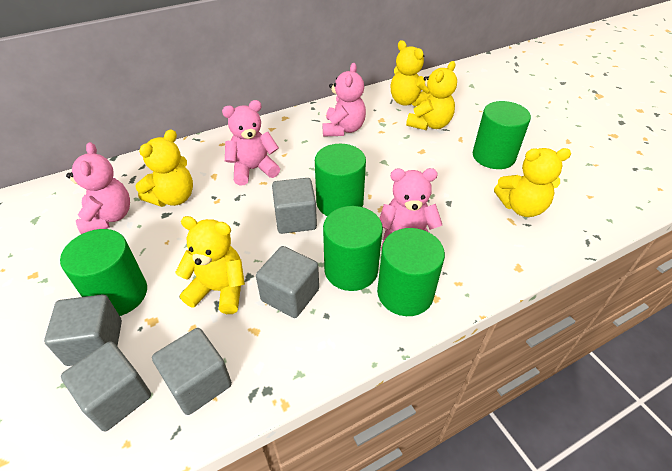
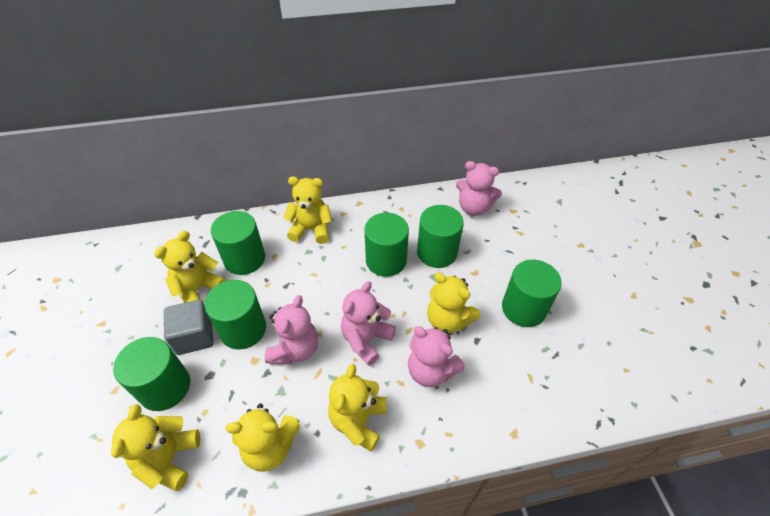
green cylinder: 5 -> 6
grey cube: 5 -> 1
yellow teddy bear: 5 -> 6

